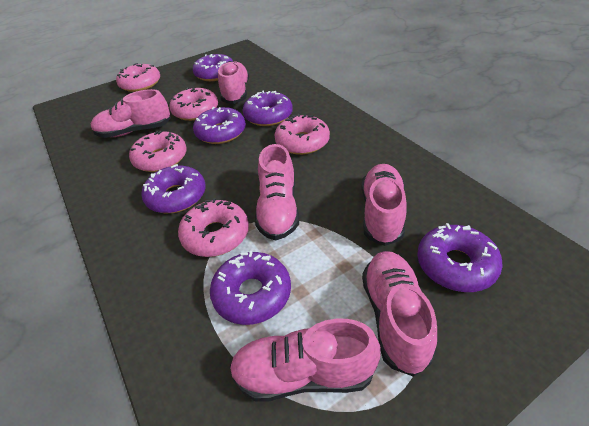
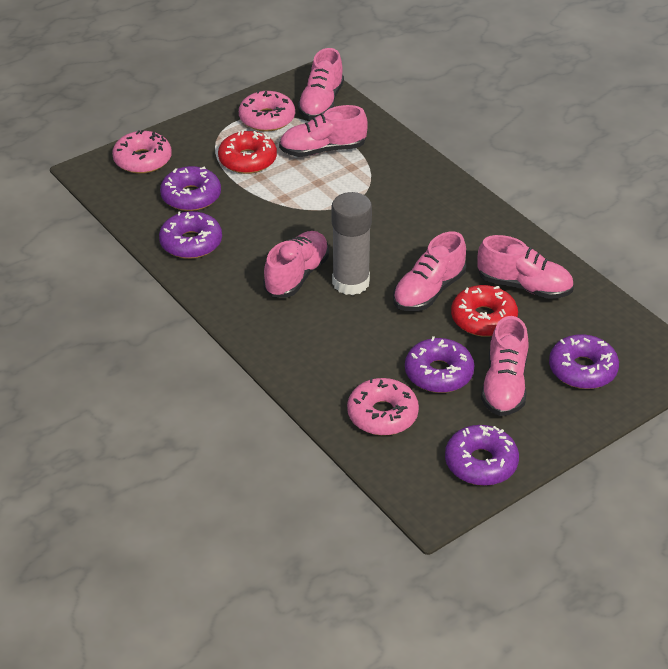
grey glue stick: 0 -> 1
pink donut: 5 -> 3
purple donut: 6 -> 5
red donut: 0 -> 2

